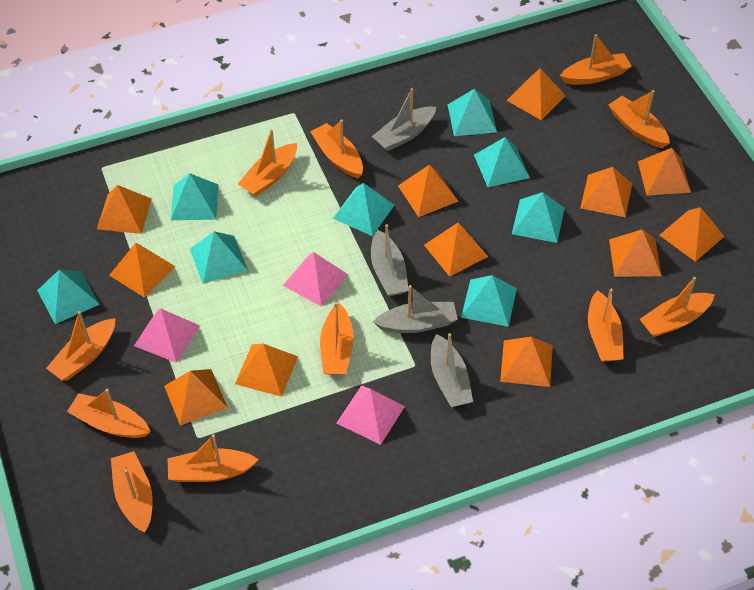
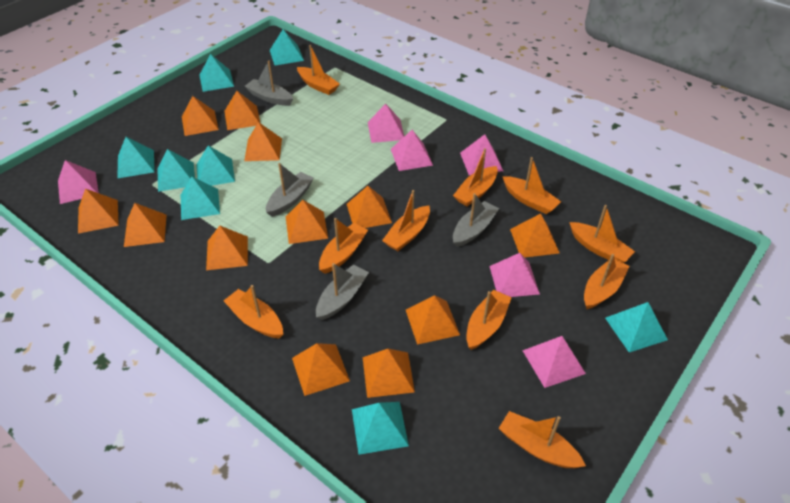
orange boat: 11 -> 10
pink pyramid: 3 -> 6

